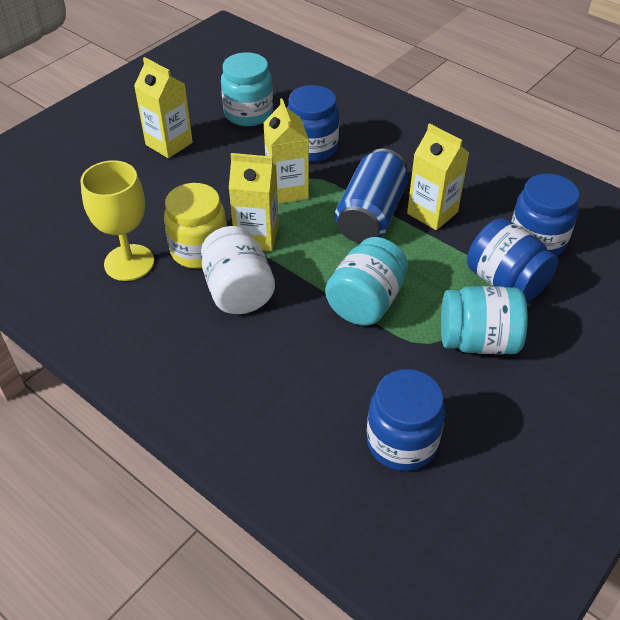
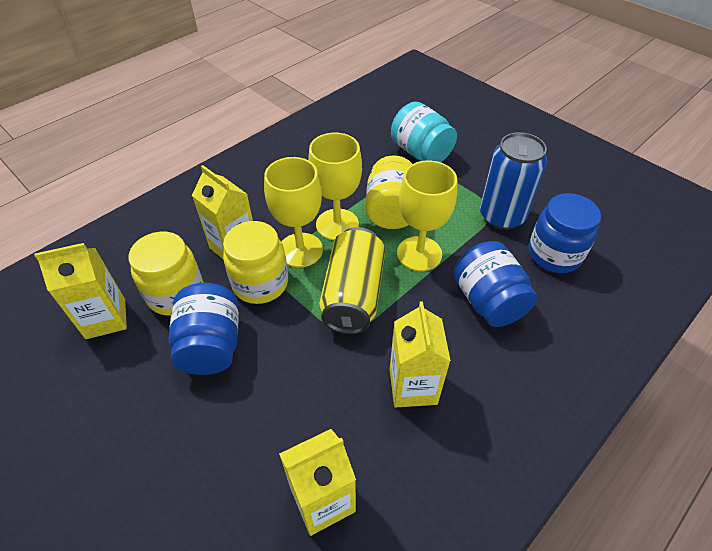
blue jar: 4 -> 3
turquoise jar: 3 -> 1
white jar: 1 -> 0
yellow can: 0 -> 1
yellow goblet: 1 -> 3
yellow jar: 1 -> 3

